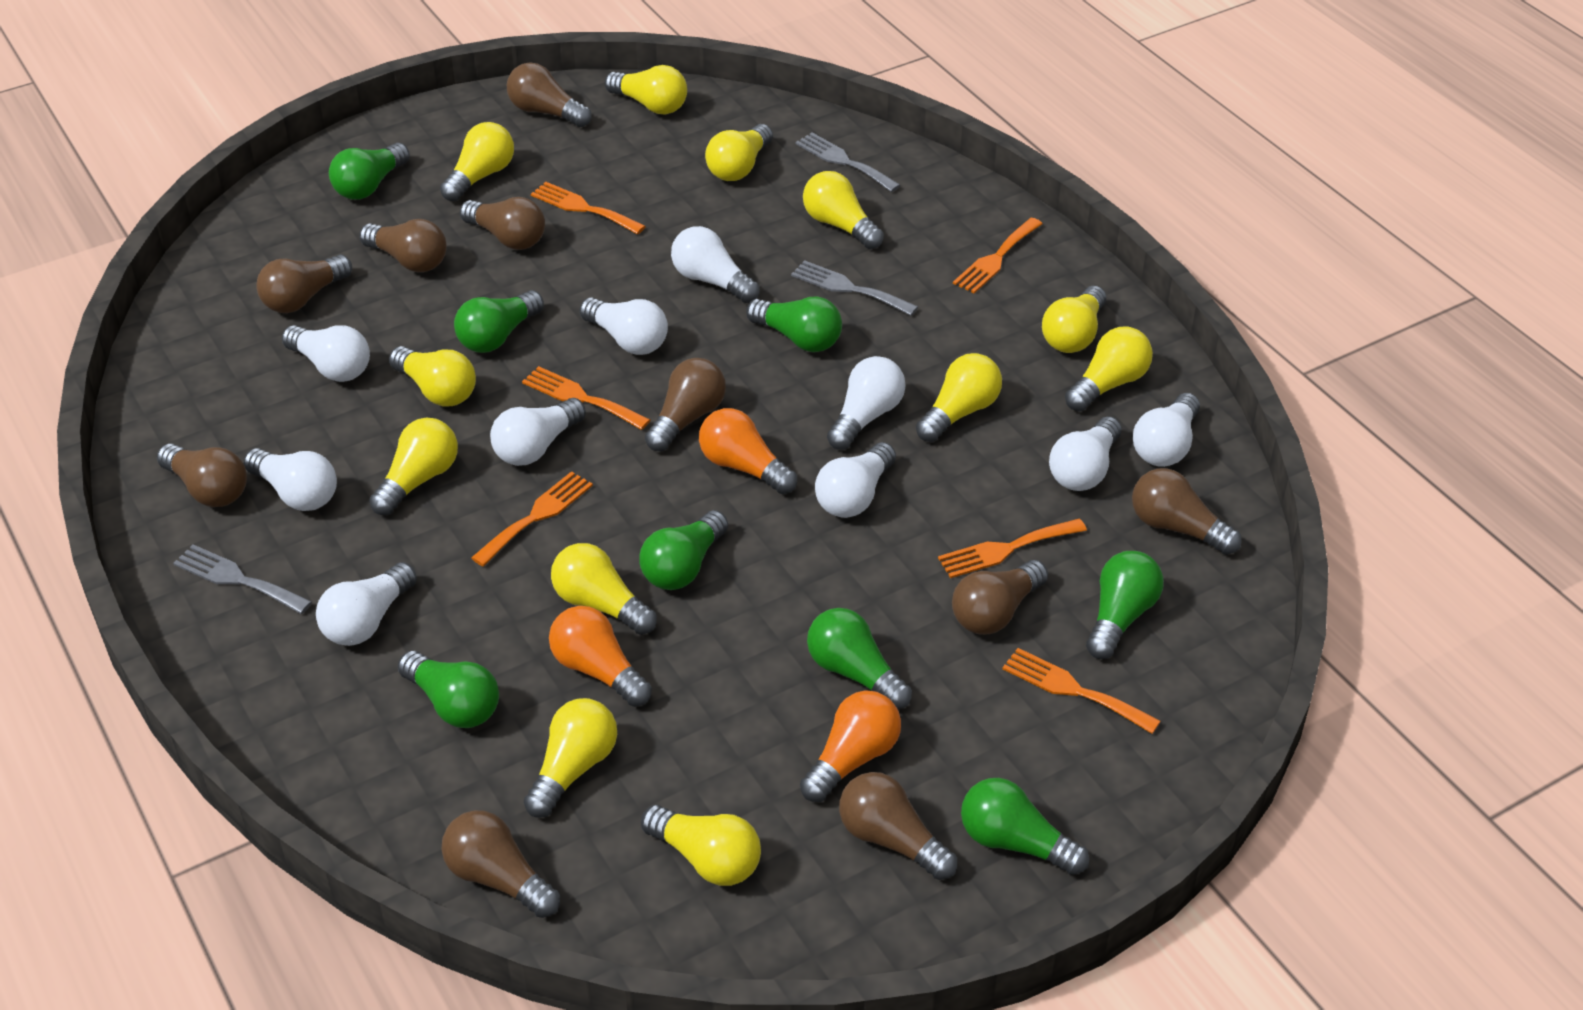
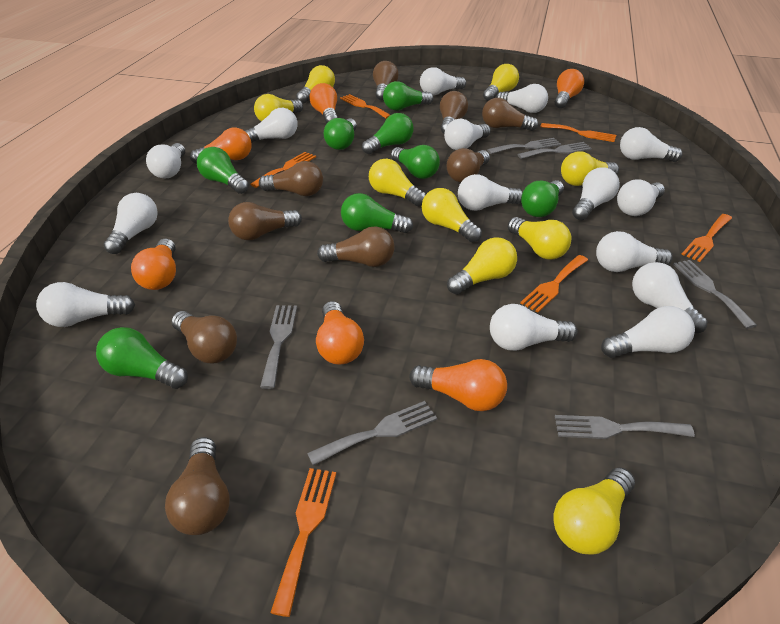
brown light bulb: 10 -> 9
grey fork: 3 -> 6
orange light bulb: 3 -> 6
white light bulb: 10 -> 15
yellow light bulb: 12 -> 9

